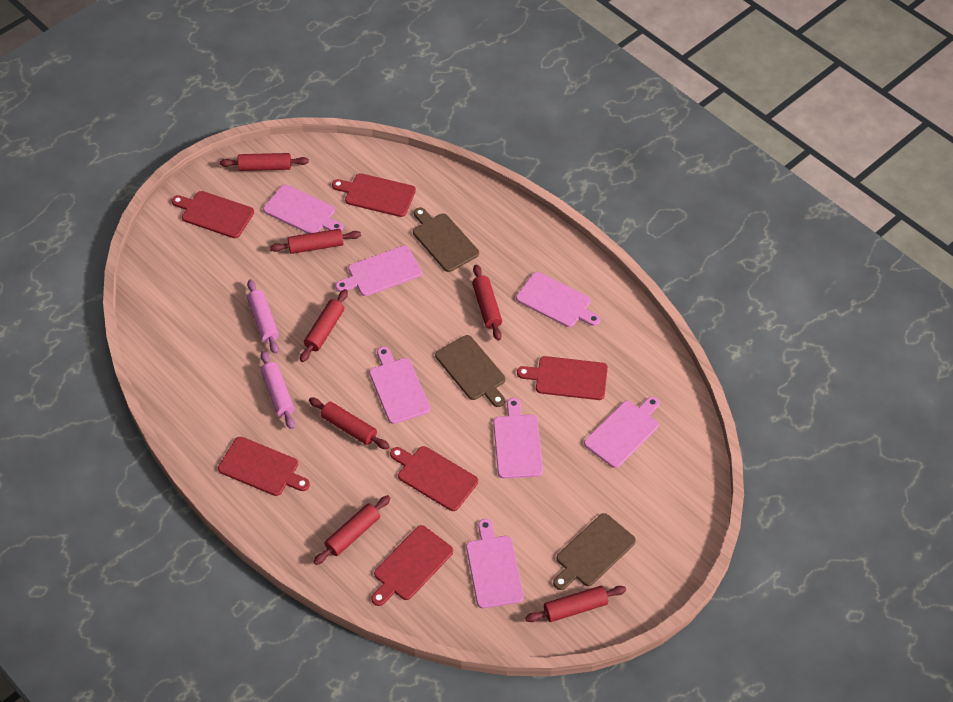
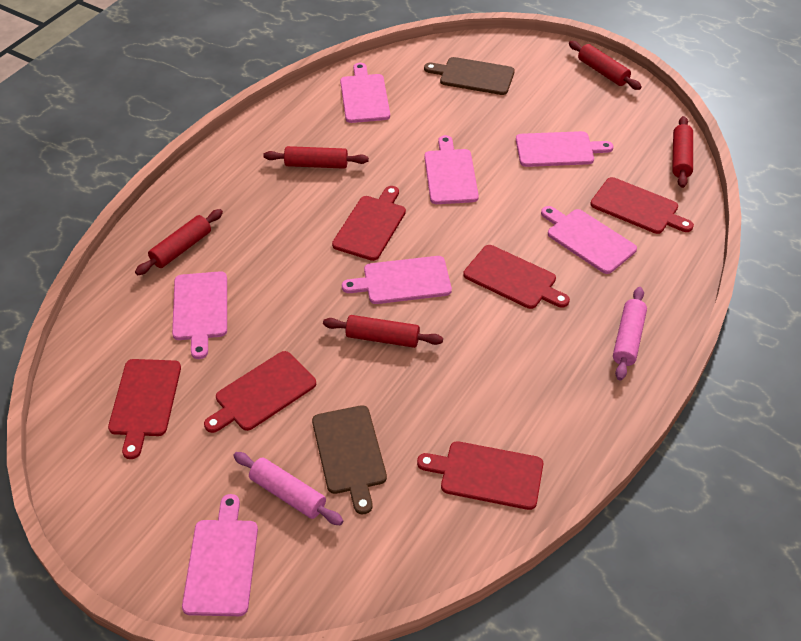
brown cutting board: 3 -> 2
red rolling pin: 7 -> 5

